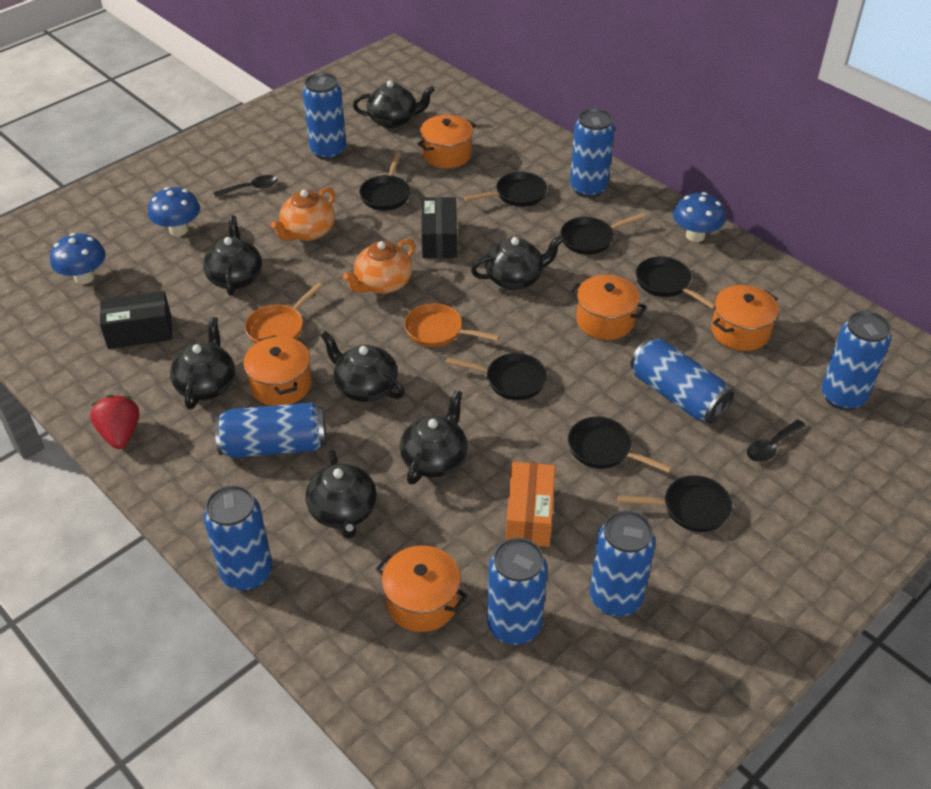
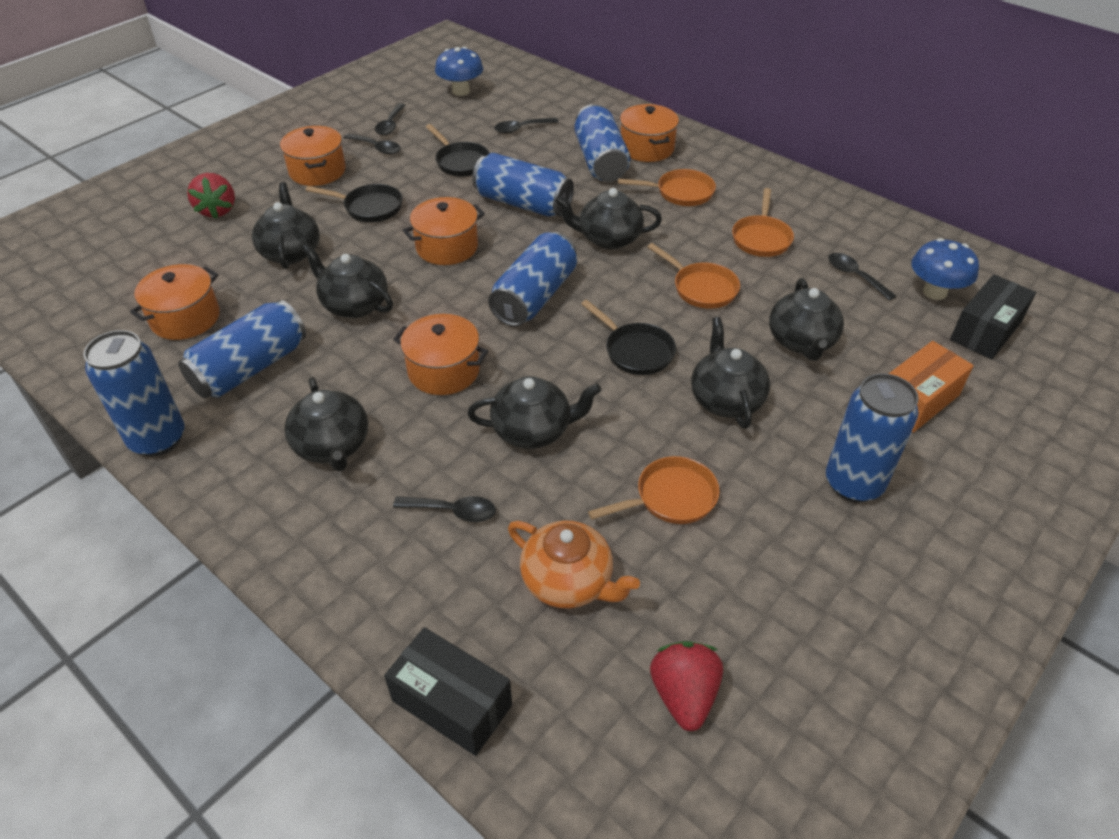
black pan: 7 -> 3
black spoon: 2 -> 5
blue can: 8 -> 6
blue mushroom: 3 -> 2
orange pan: 2 -> 4
orange teapot: 2 -> 1
red strawberry: 1 -> 2

